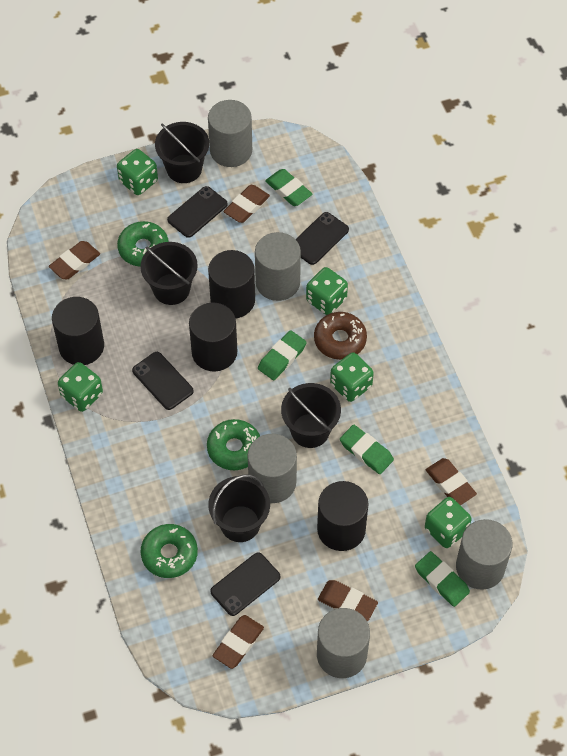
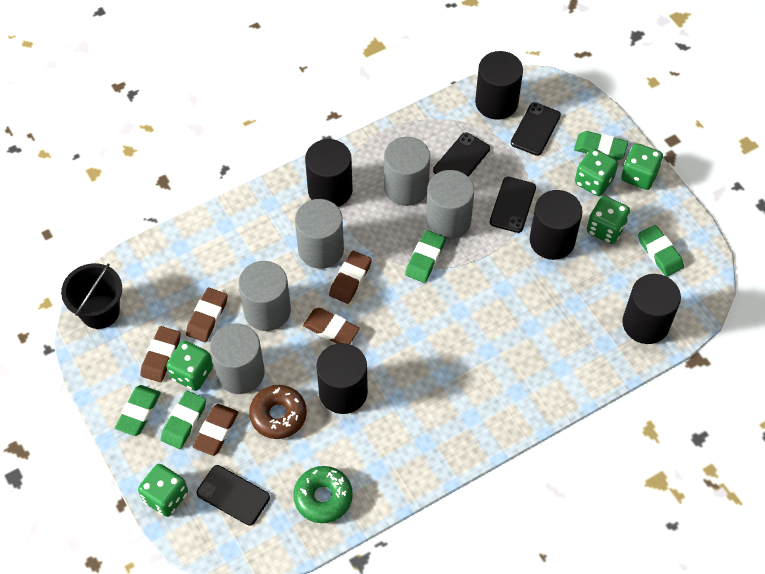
black bucket: 4 -> 1
black cylinder: 4 -> 5
green donut: 3 -> 1
green eraser: 4 -> 5

